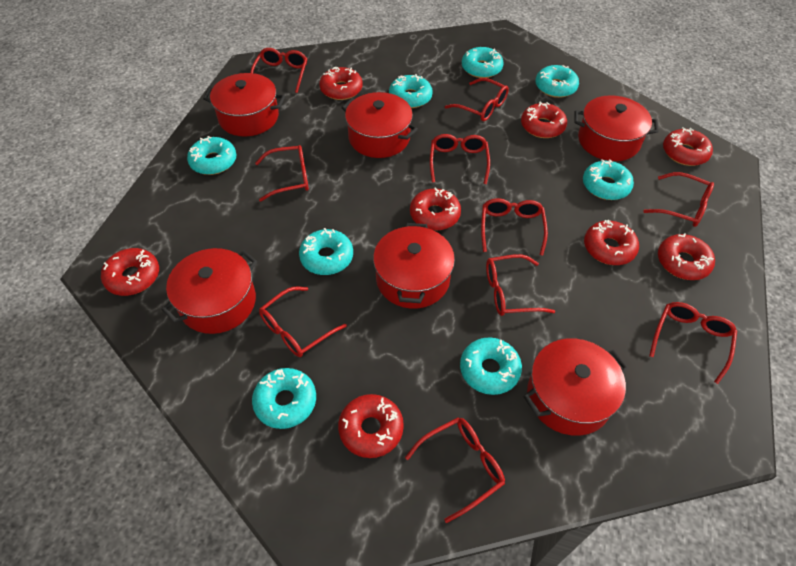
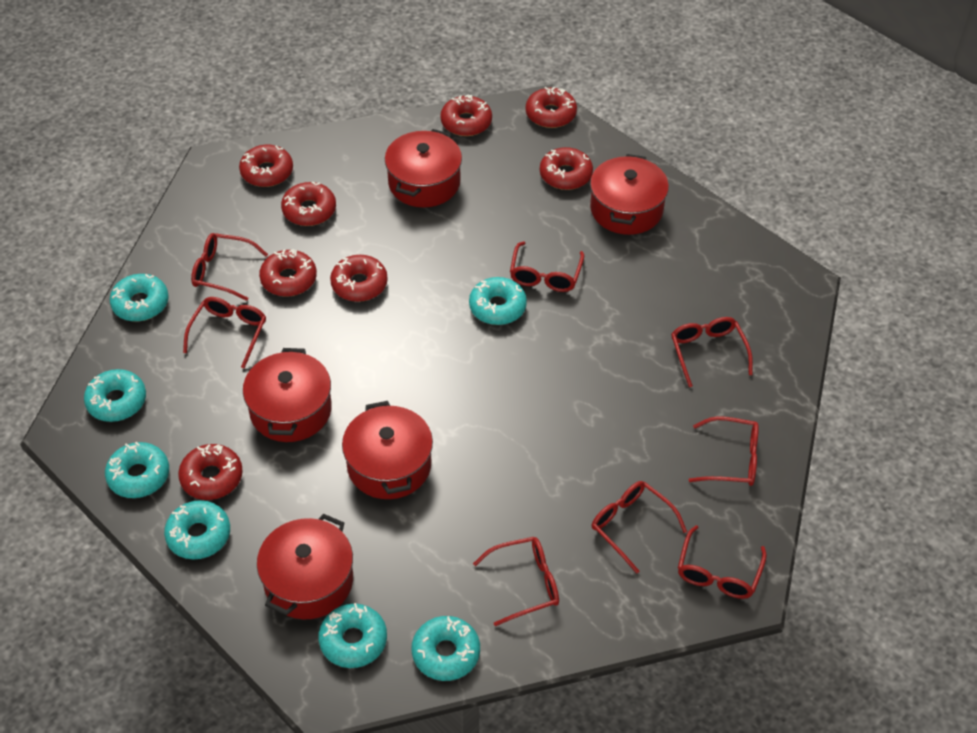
red glasses: 10 -> 8
red pot: 6 -> 5
turquoise donut: 8 -> 7

